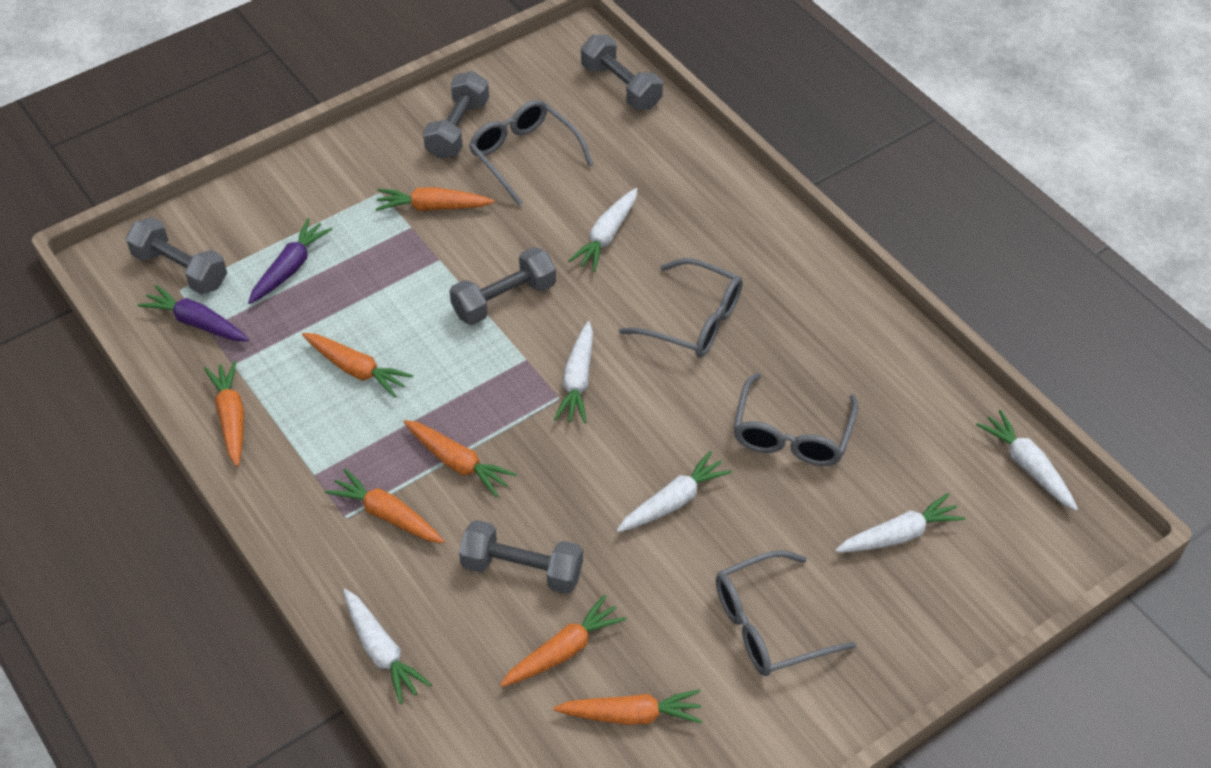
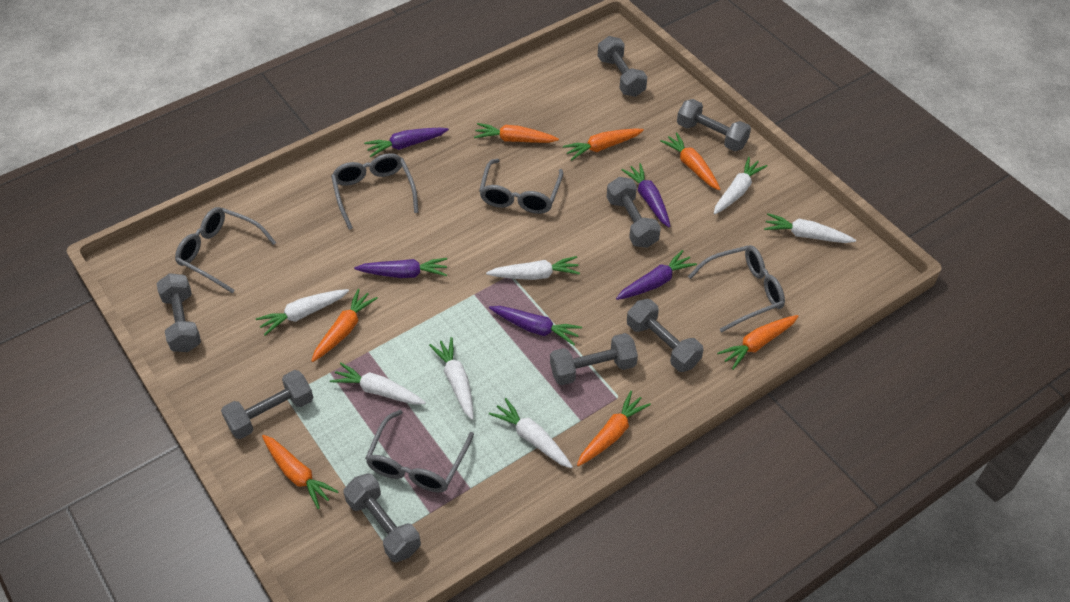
grey dumbbell: 5 -> 8
grey glasses: 4 -> 5
purple carrot: 2 -> 5
white carrot: 6 -> 7

